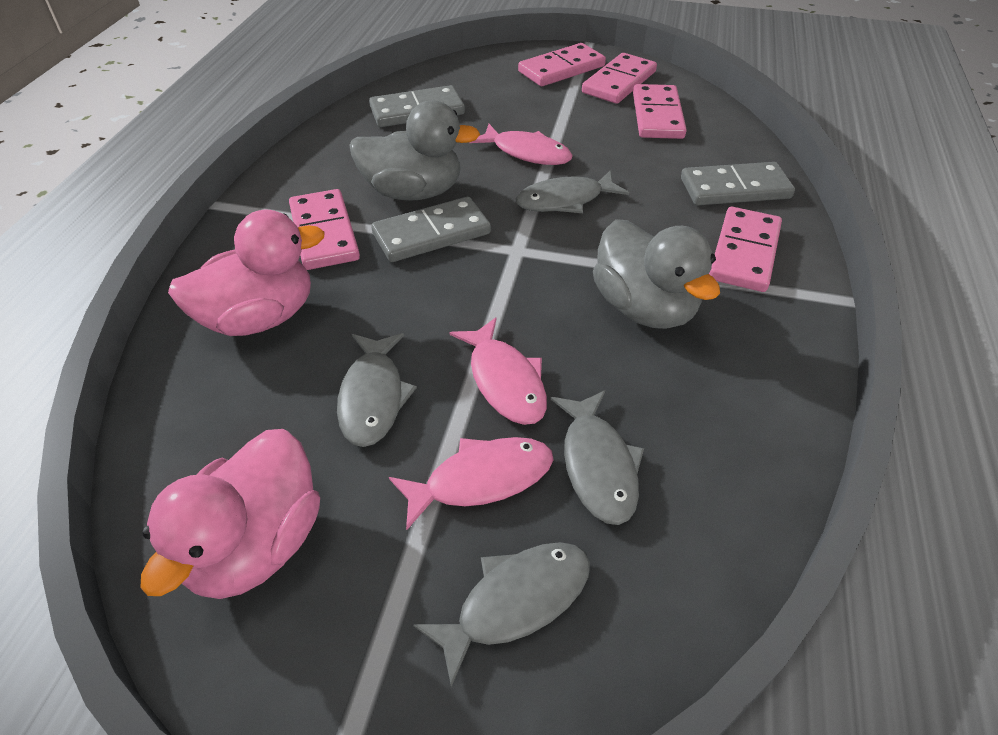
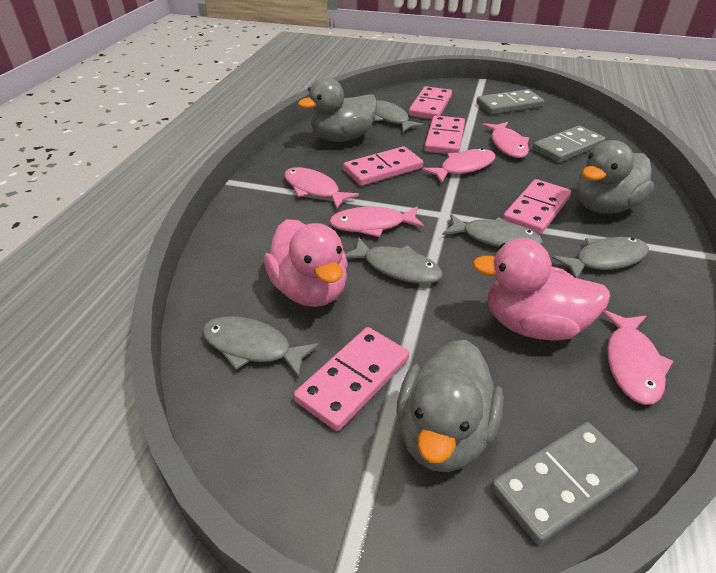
grey duck: 2 -> 3
grey fish: 4 -> 5
pink fish: 3 -> 5

